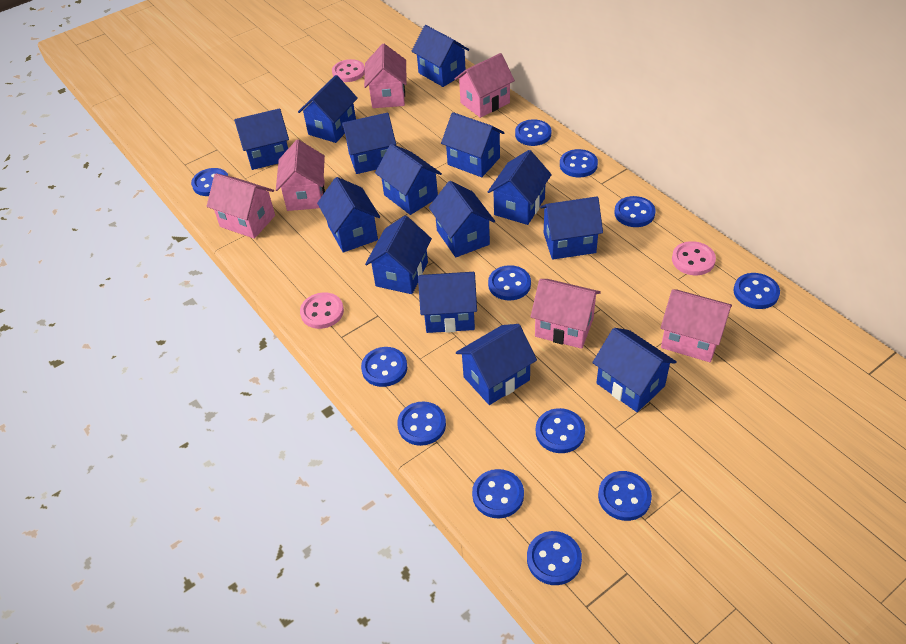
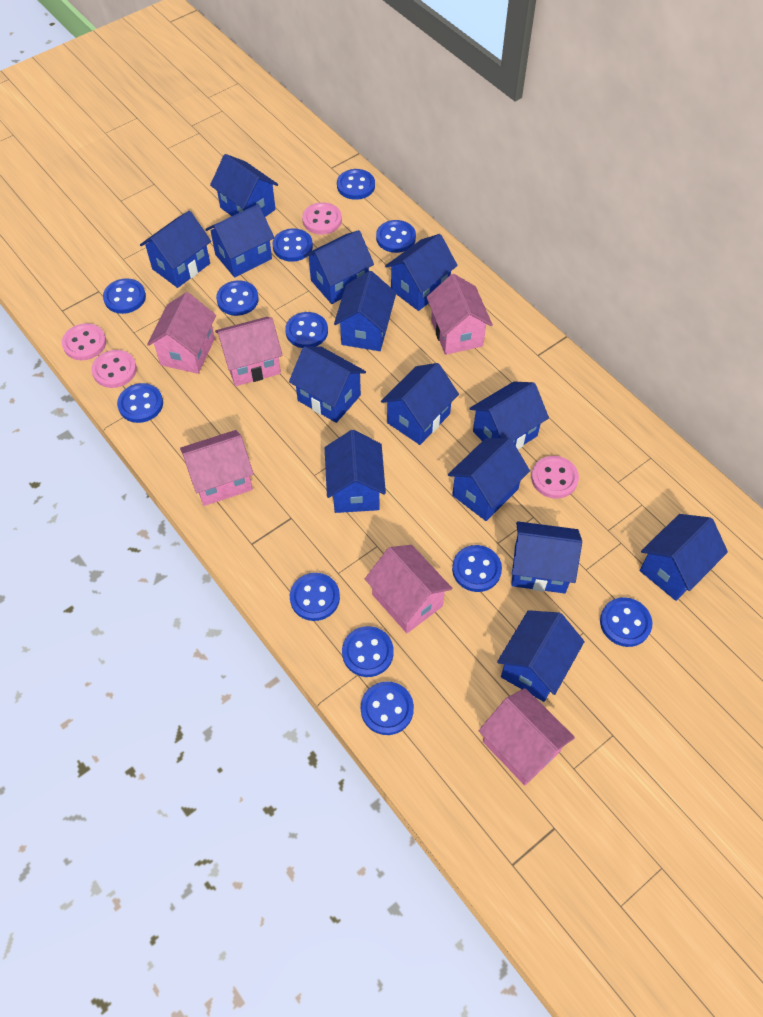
pink button: 3 -> 4

